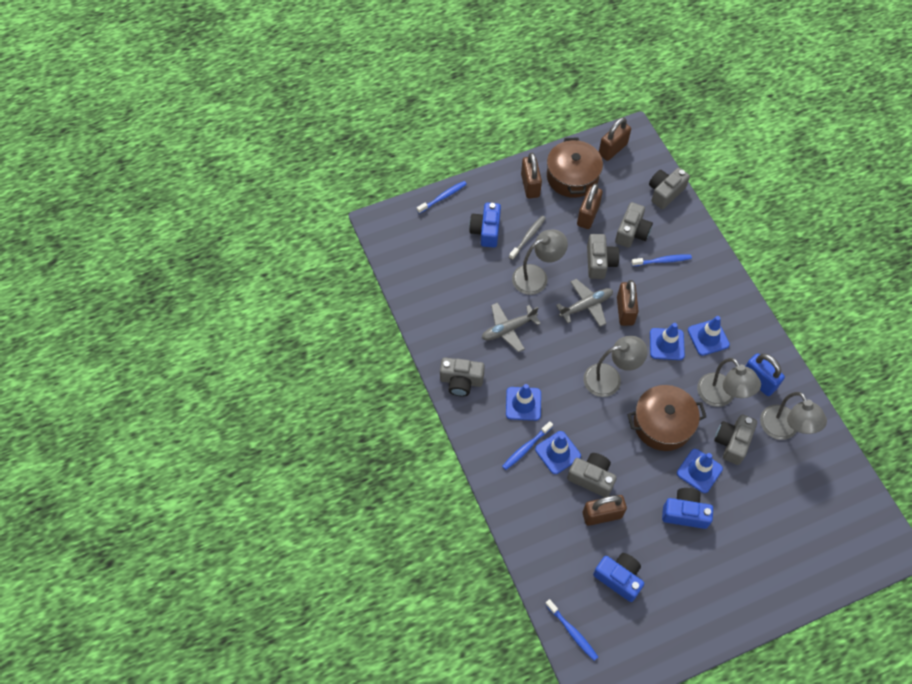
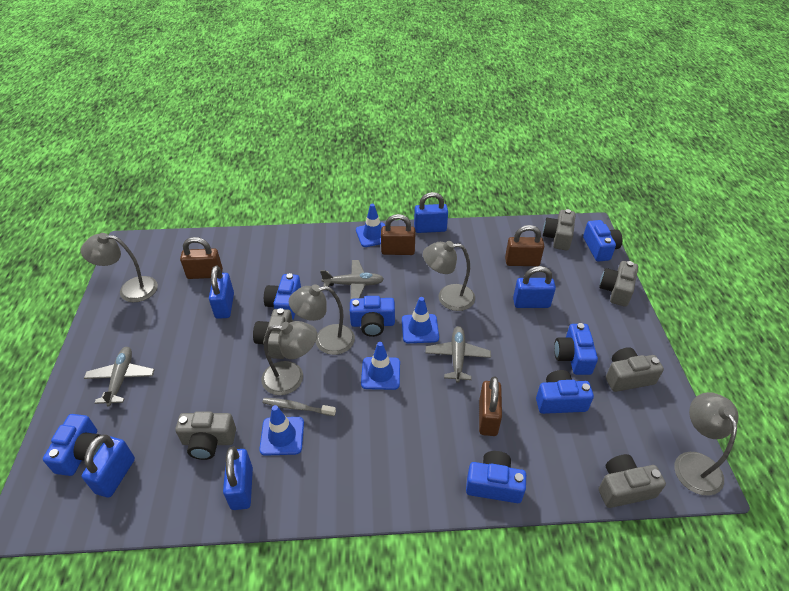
blue camera: 3 -> 7
blue padlock: 1 -> 5
blue toothbrush: 4 -> 0
blue traffic cone: 5 -> 4
brown padlock: 5 -> 4
brown pot: 2 -> 0
grey lamp: 4 -> 5
grey plane: 2 -> 3

